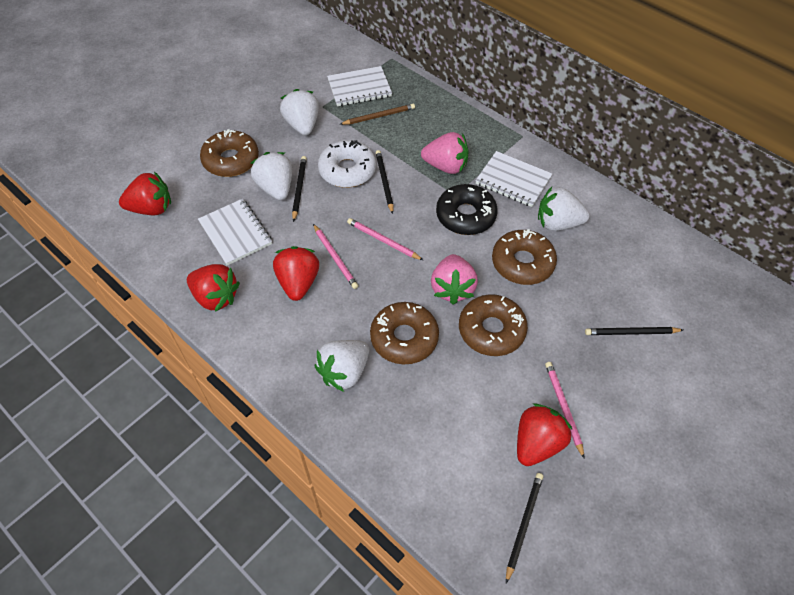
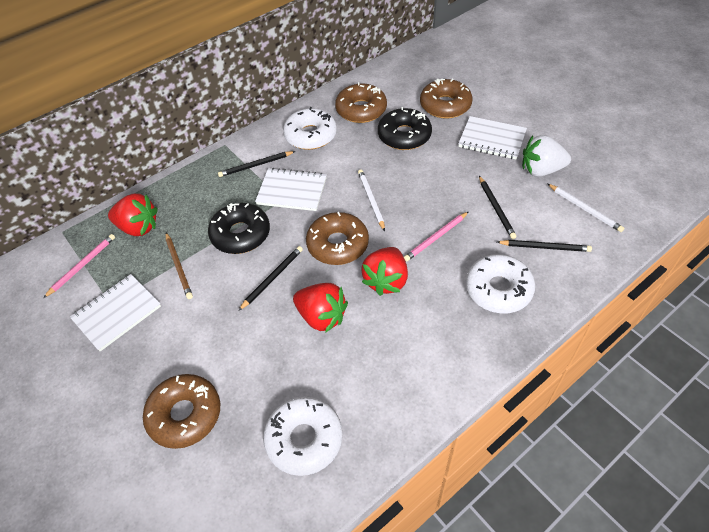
black donut: 1 -> 2
pink pencil: 3 -> 2
pink strawberry: 2 -> 0
red strawberry: 4 -> 3
white donut: 1 -> 3
white pencil: 0 -> 2
white strawberry: 4 -> 1

